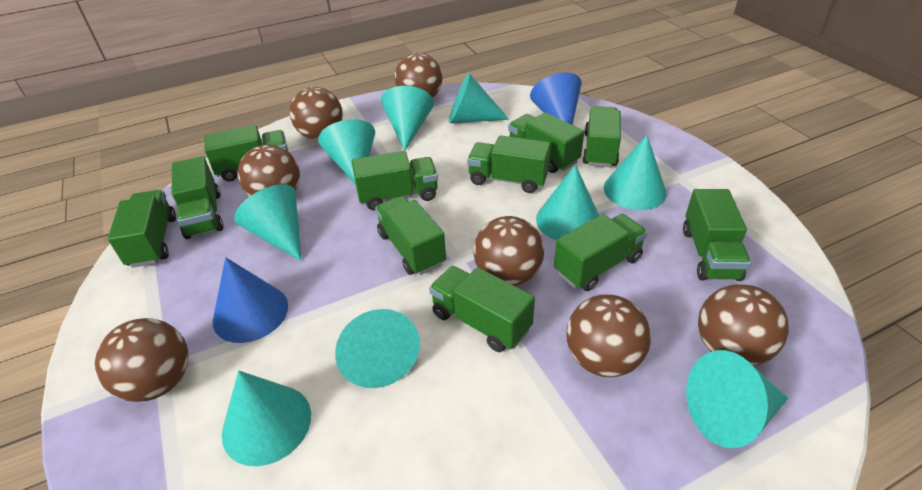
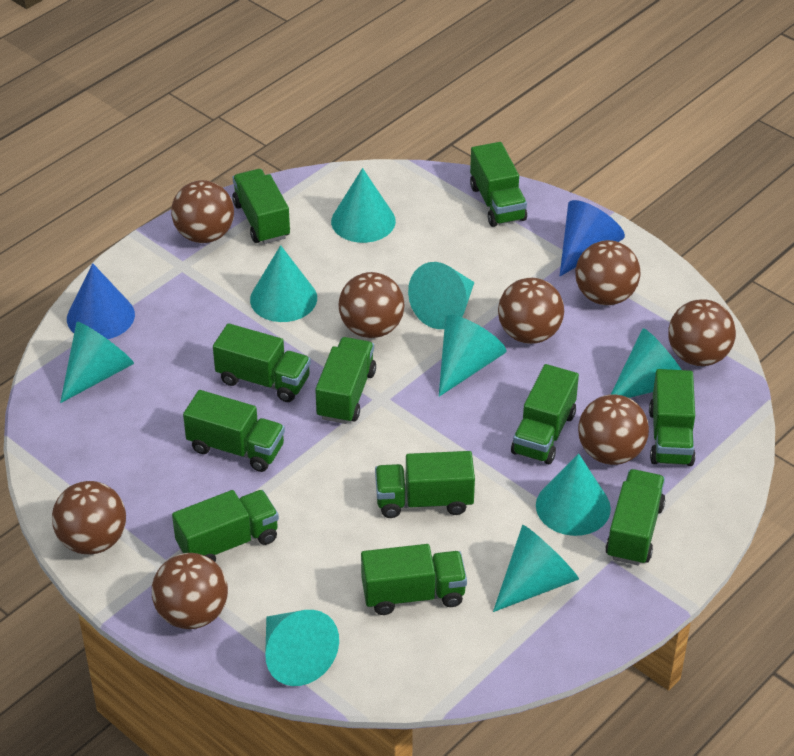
brown ball: 7 -> 8

